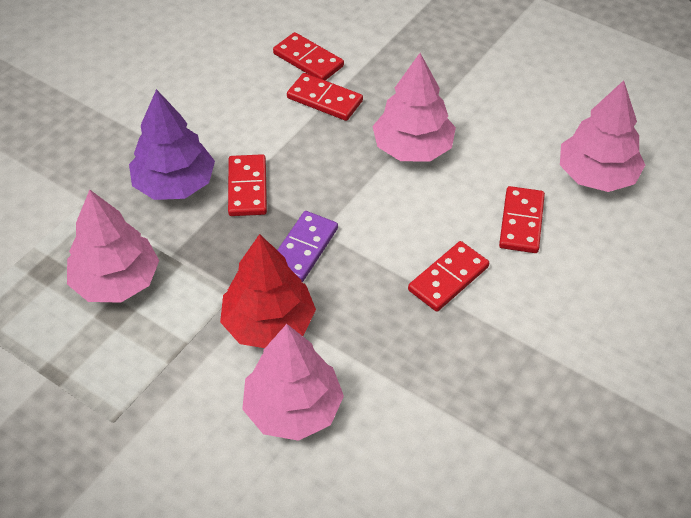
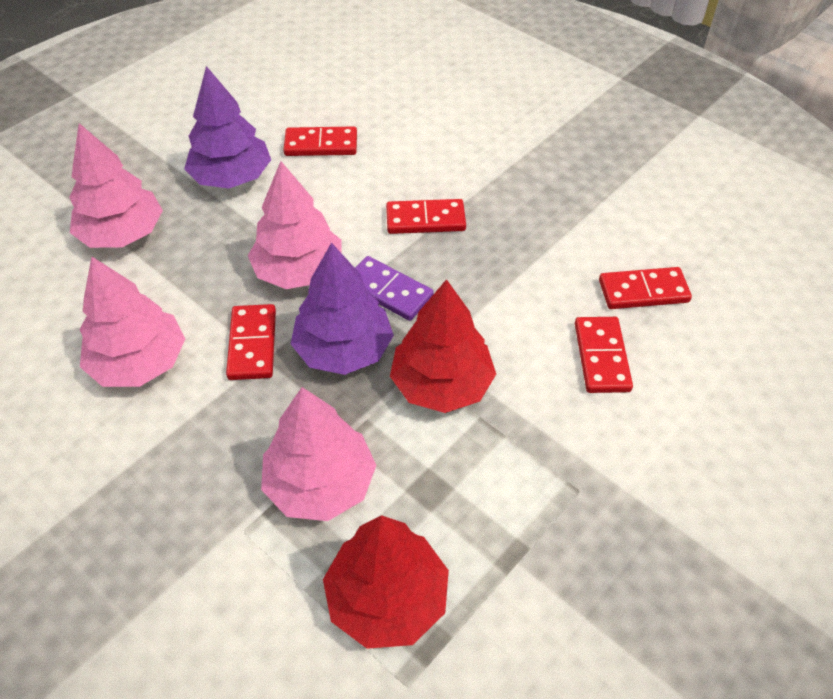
purple tree: 1 -> 2
red tree: 1 -> 2

